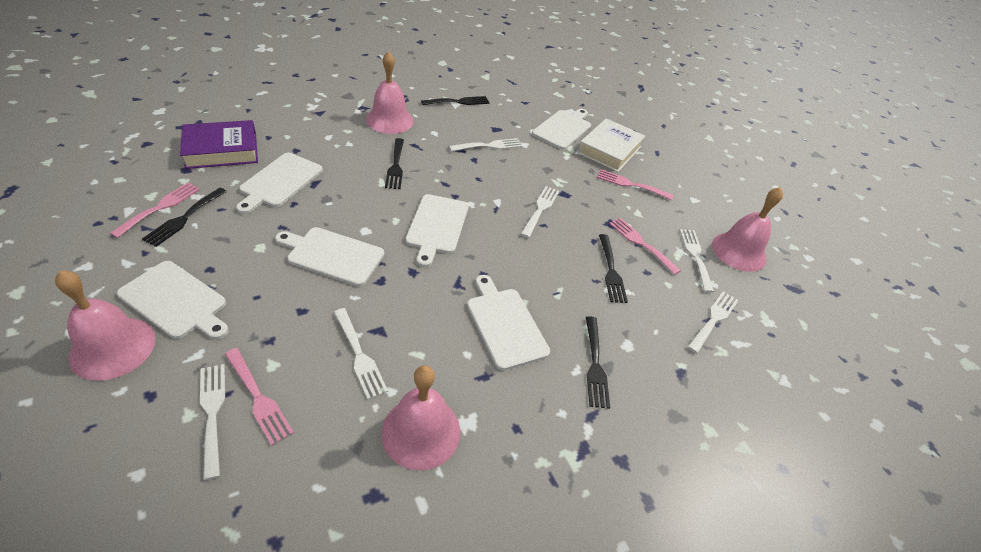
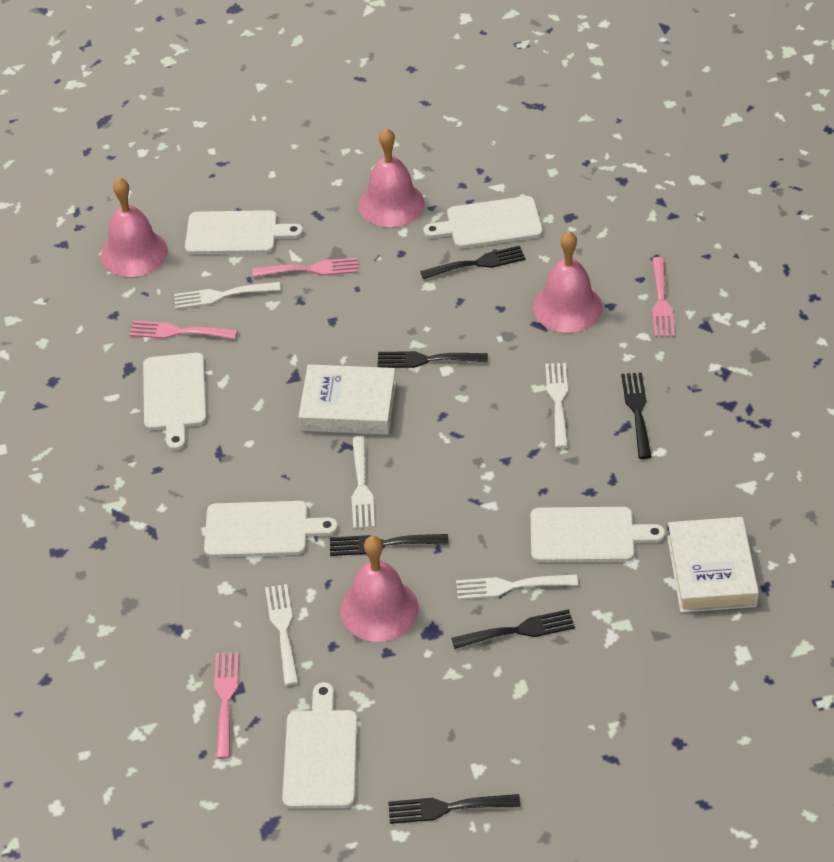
black fork: 5 -> 6
purple book: 1 -> 0
white book: 1 -> 2
white fork: 6 -> 5

